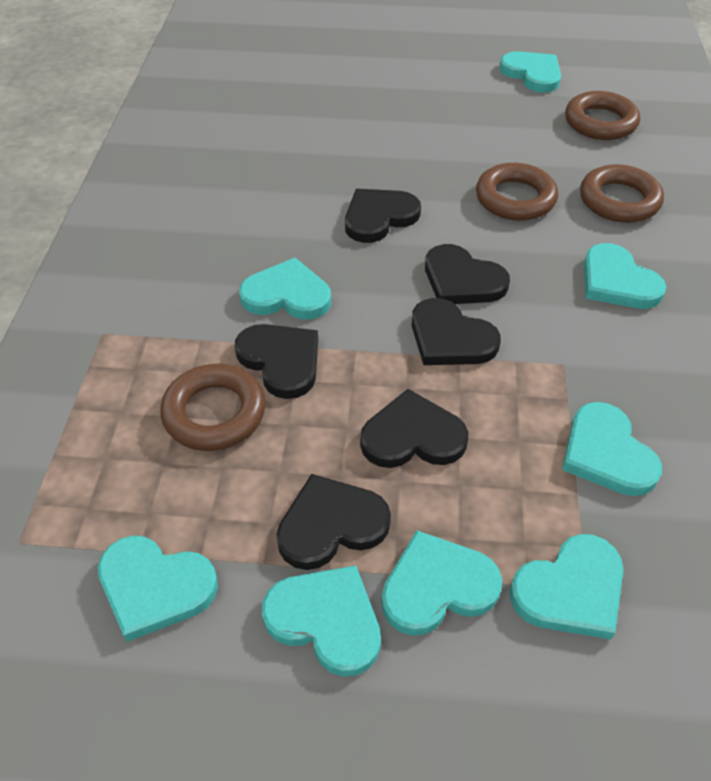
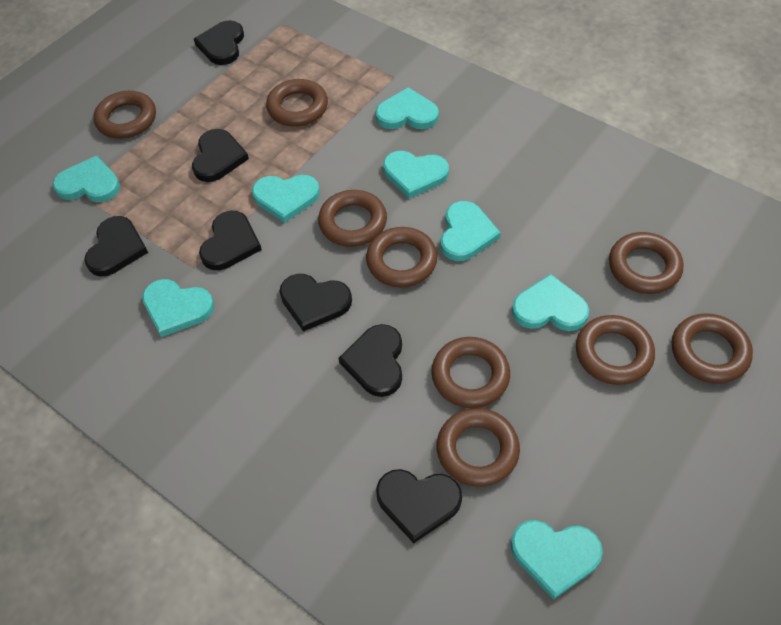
black heart: 6 -> 7
brown ring: 4 -> 9

